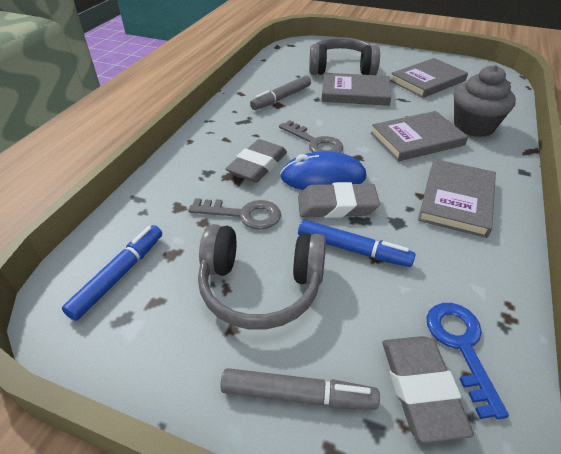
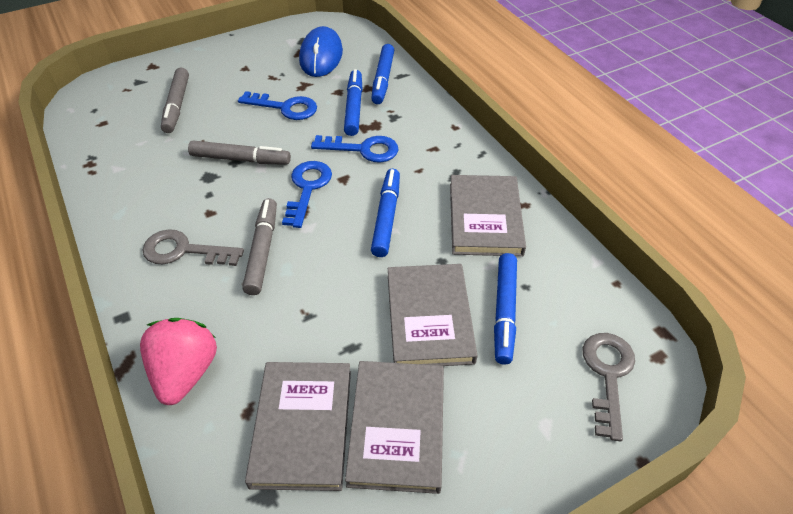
blue key: 1 -> 3
blue marker: 2 -> 4
grey cupcake: 1 -> 0
grey eraser: 3 -> 0
grey headphones: 2 -> 0
grey marker: 2 -> 3
pink strawberry: 0 -> 1

